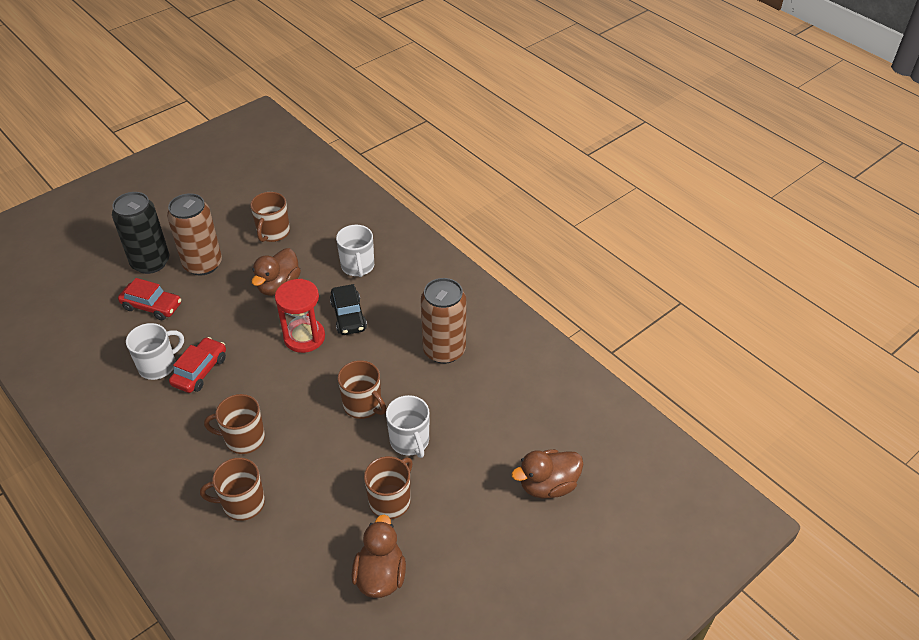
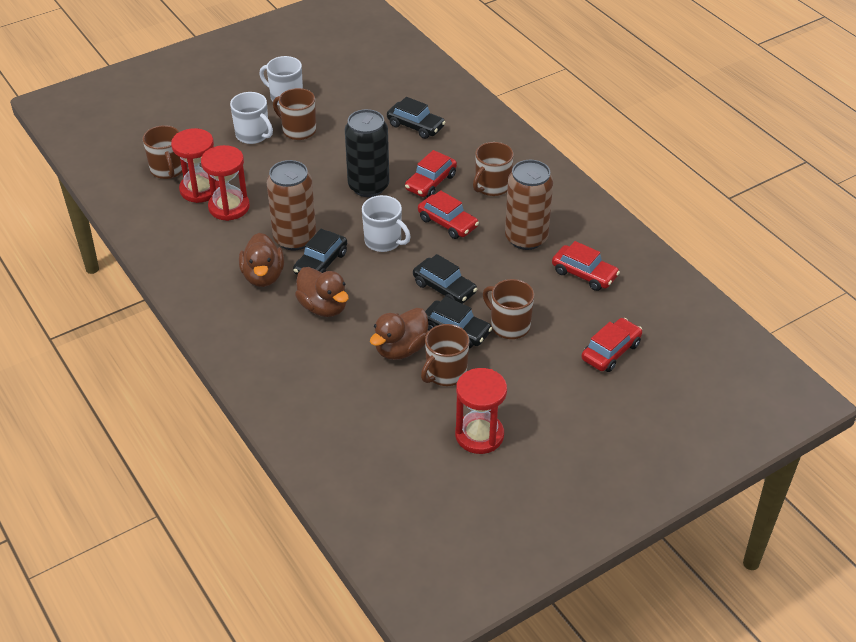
black car: 1 -> 4
red car: 2 -> 4
red hourglass: 1 -> 3

